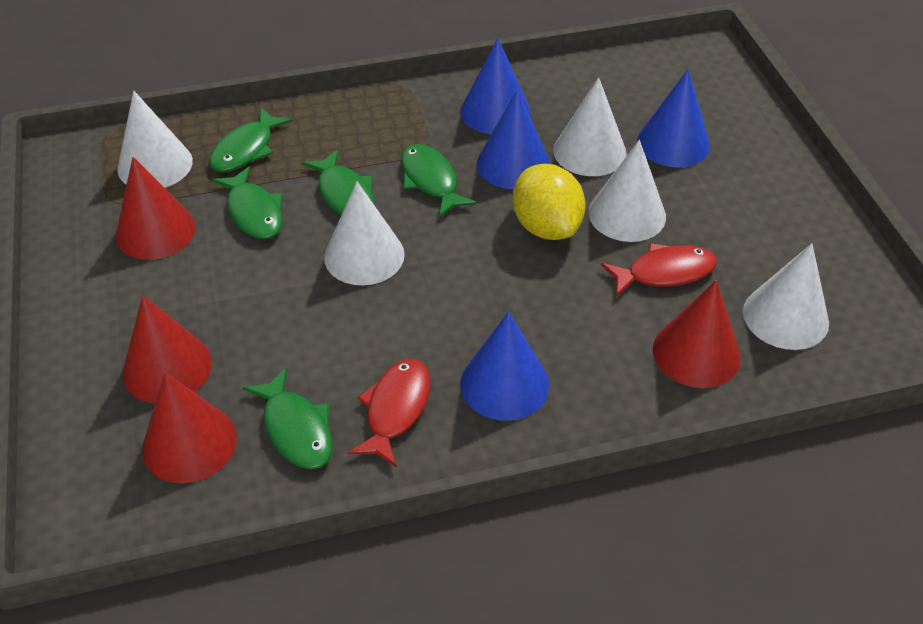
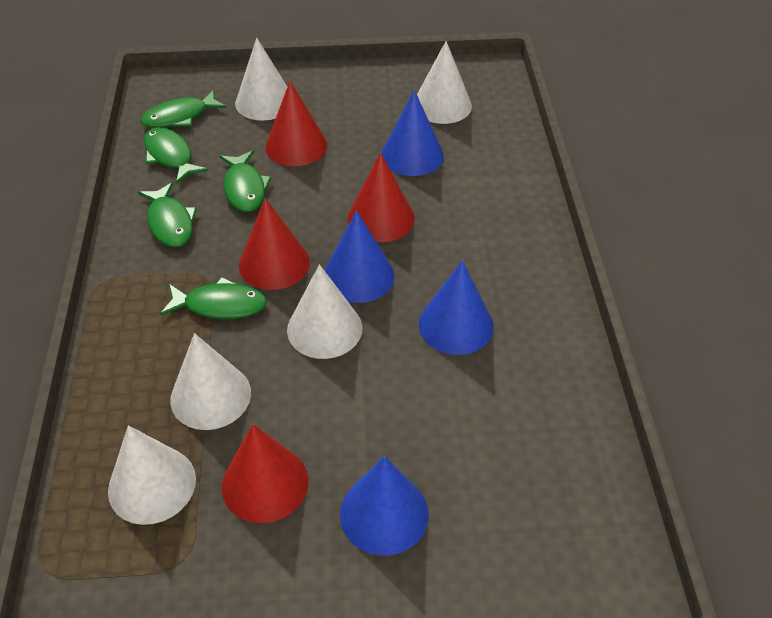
red fish: 2 -> 0
yellow lemon: 1 -> 0

